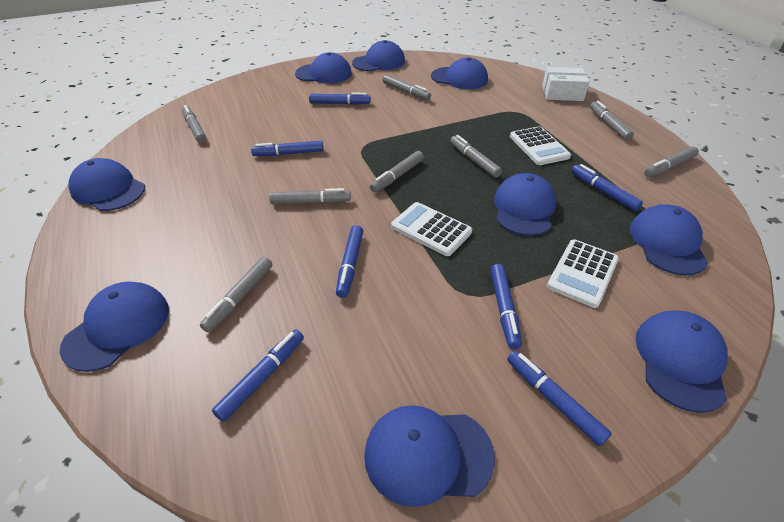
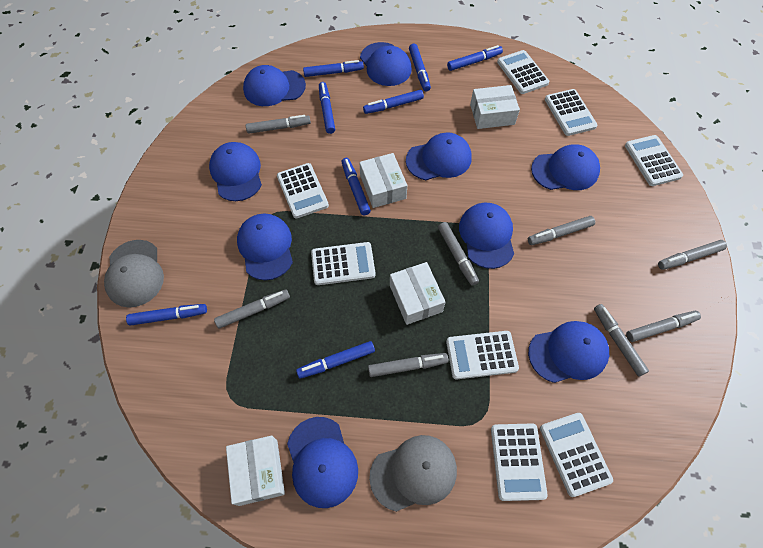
blue marker: 7 -> 8
grey cap: 0 -> 2
white box: 1 -> 4
white calculator: 3 -> 8

